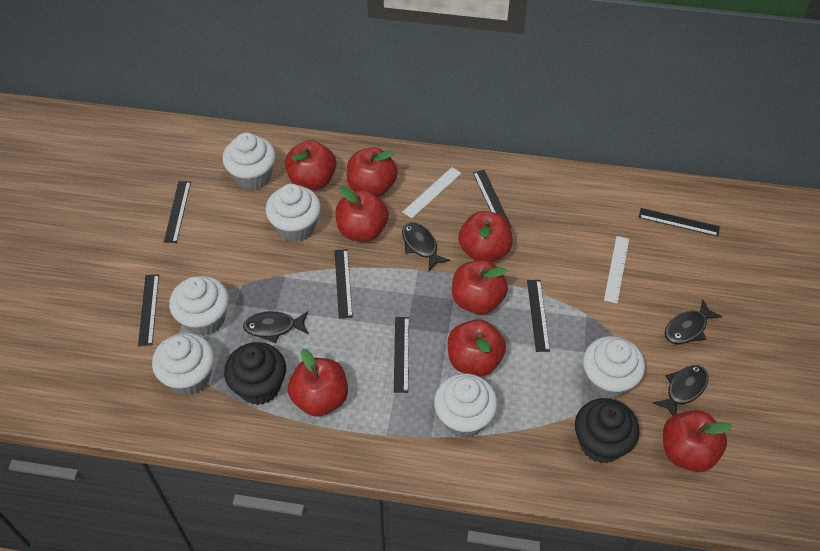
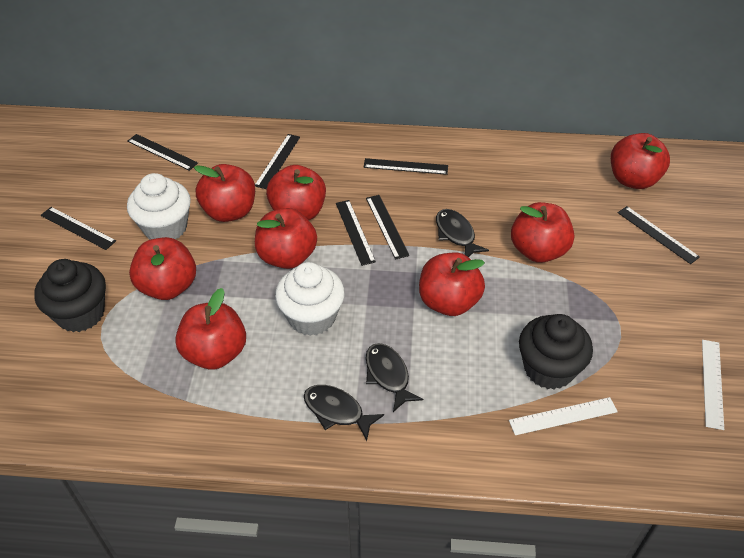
black fish: 4 -> 3
white cupcake: 6 -> 2

